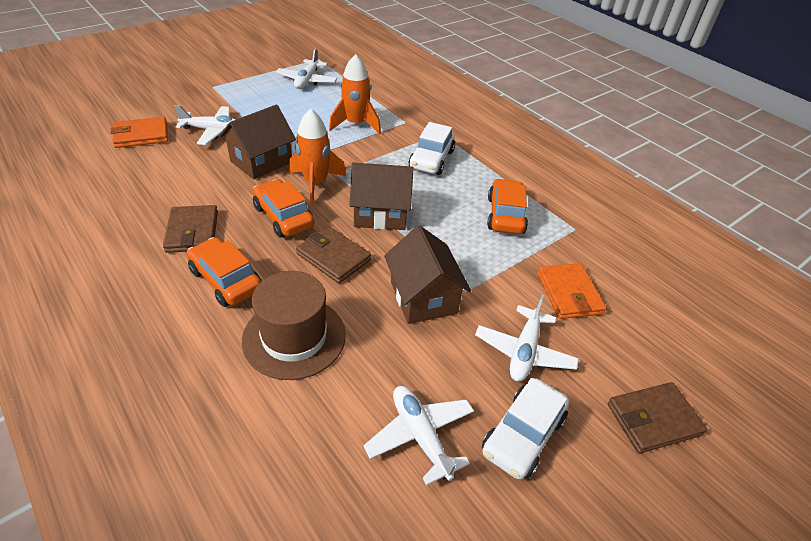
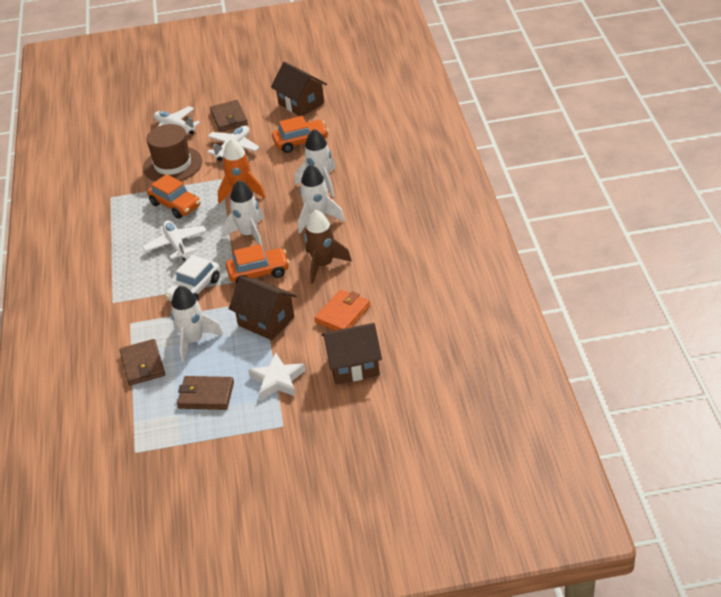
brown rocket: 0 -> 1
orange rocket: 2 -> 1
orange wallet: 2 -> 1
white car: 2 -> 1
white plane: 4 -> 3
white rocket: 0 -> 4
white star: 0 -> 1

